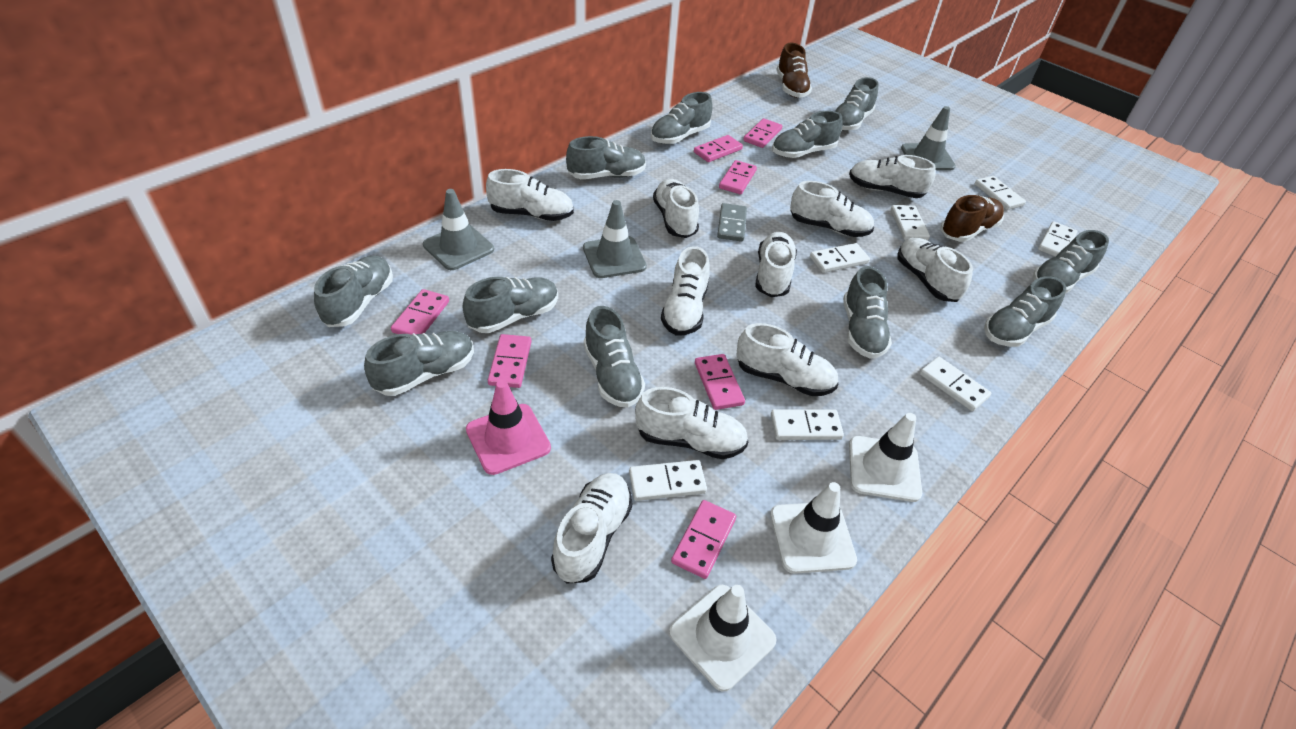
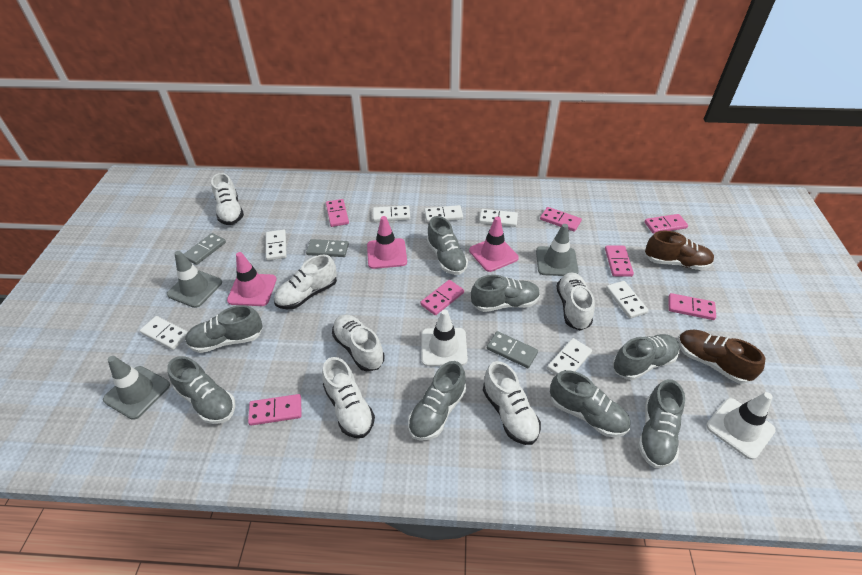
grey domino: 1 -> 3
grey shoe: 11 -> 8
pink traffic cone: 1 -> 3
white shoe: 10 -> 6
white traffic cone: 3 -> 2

